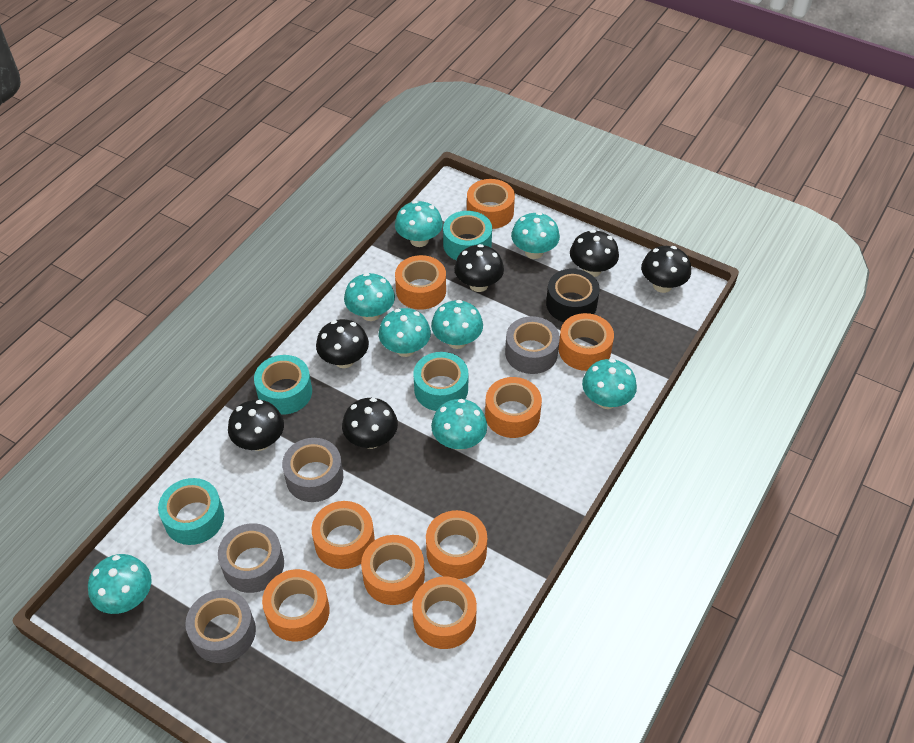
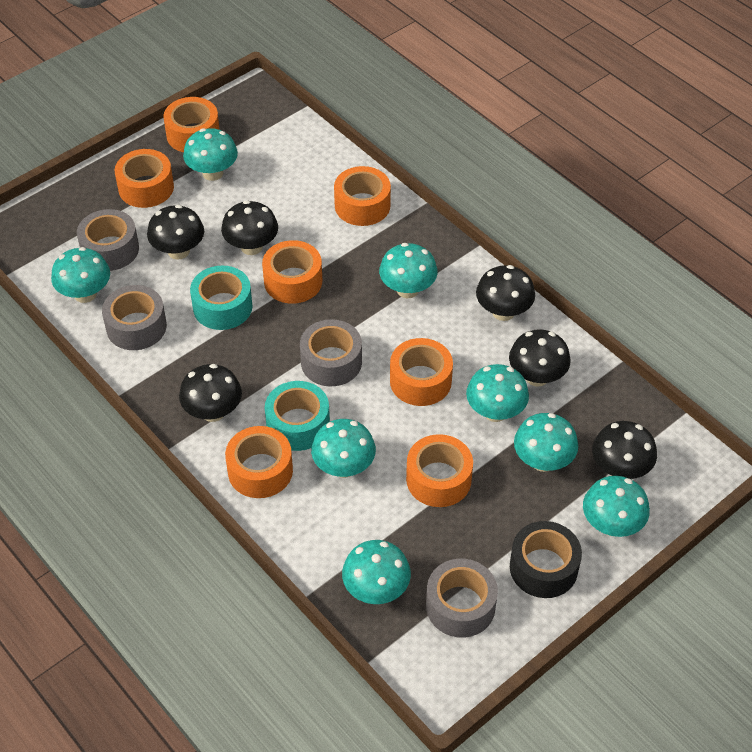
orange tape: 9 -> 7
turquoise tape: 4 -> 2

